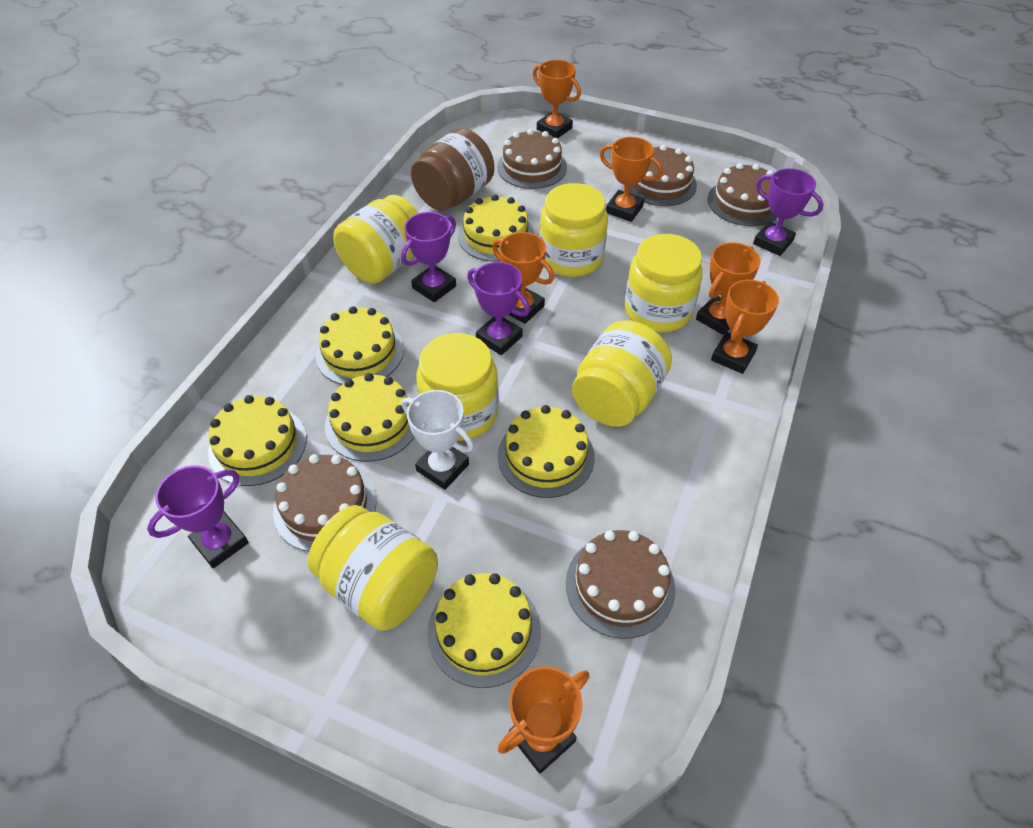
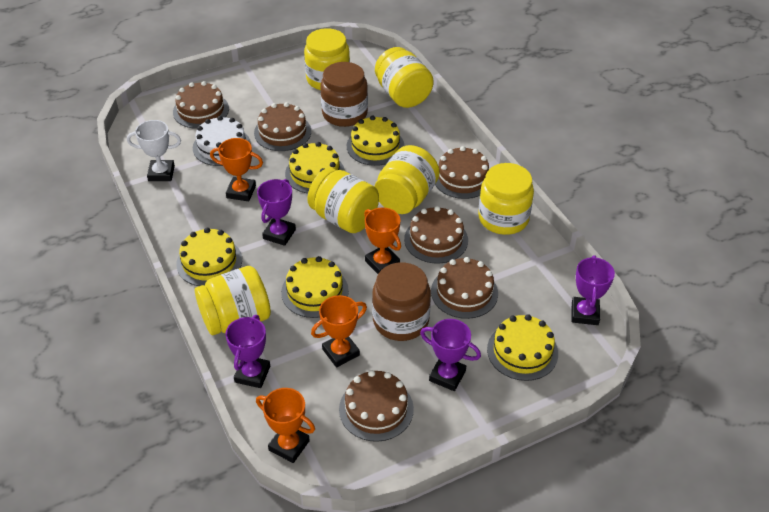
brown cake: 5 -> 6
brown jar: 1 -> 2
orange trophy: 6 -> 4
white cake: 0 -> 1
yellow cake: 6 -> 5

